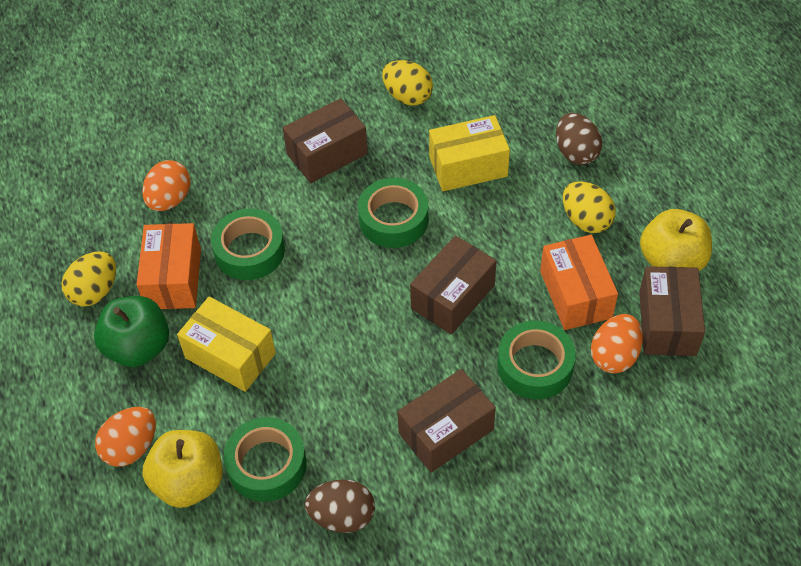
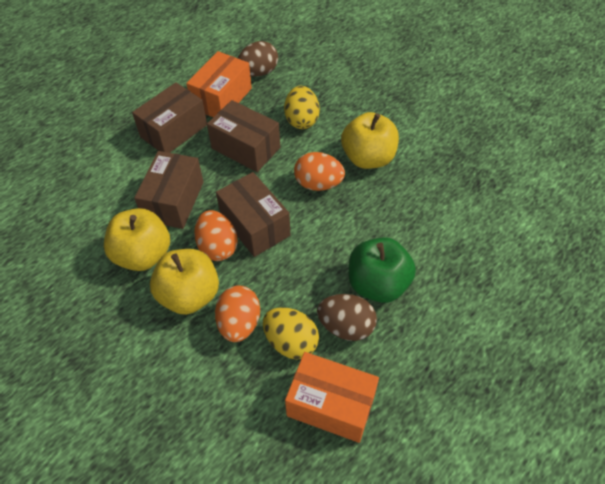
green tape: 4 -> 0
yellow apple: 2 -> 3
yellow box: 2 -> 0
yellow egg: 3 -> 2

